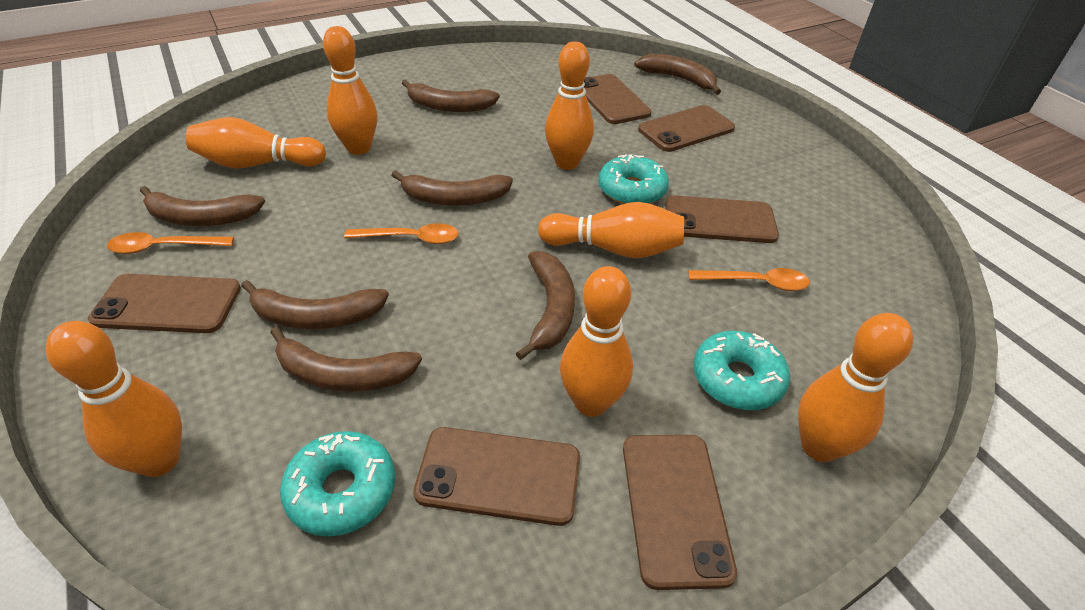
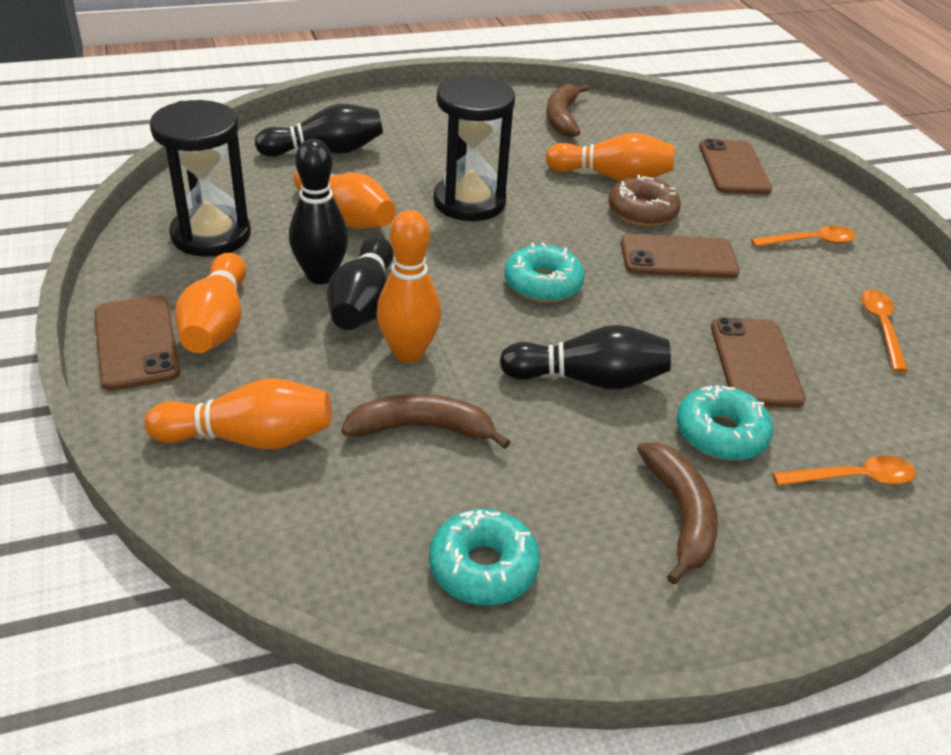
black bowling pin: 0 -> 4
black hourglass: 0 -> 2
brown banana: 7 -> 3
brown donut: 0 -> 1
brown phone: 6 -> 4
orange bowling pin: 7 -> 5

